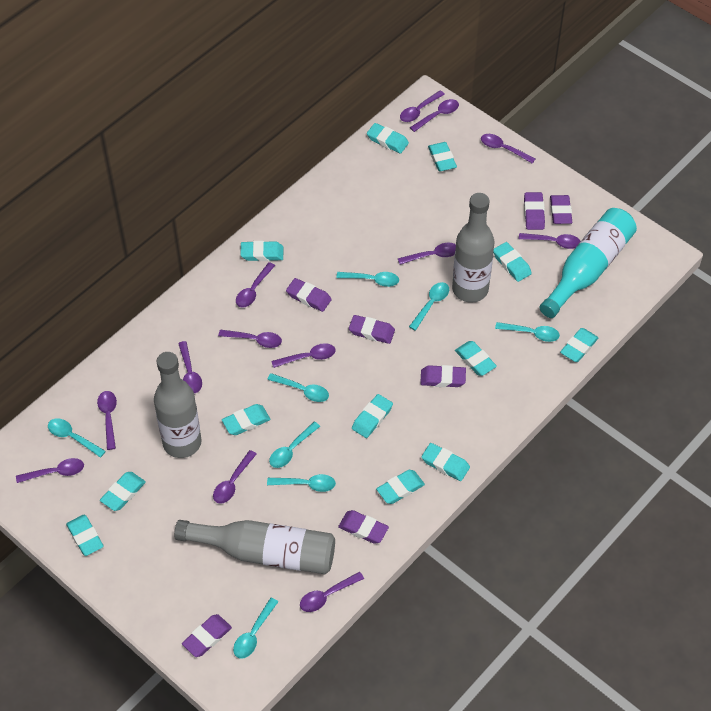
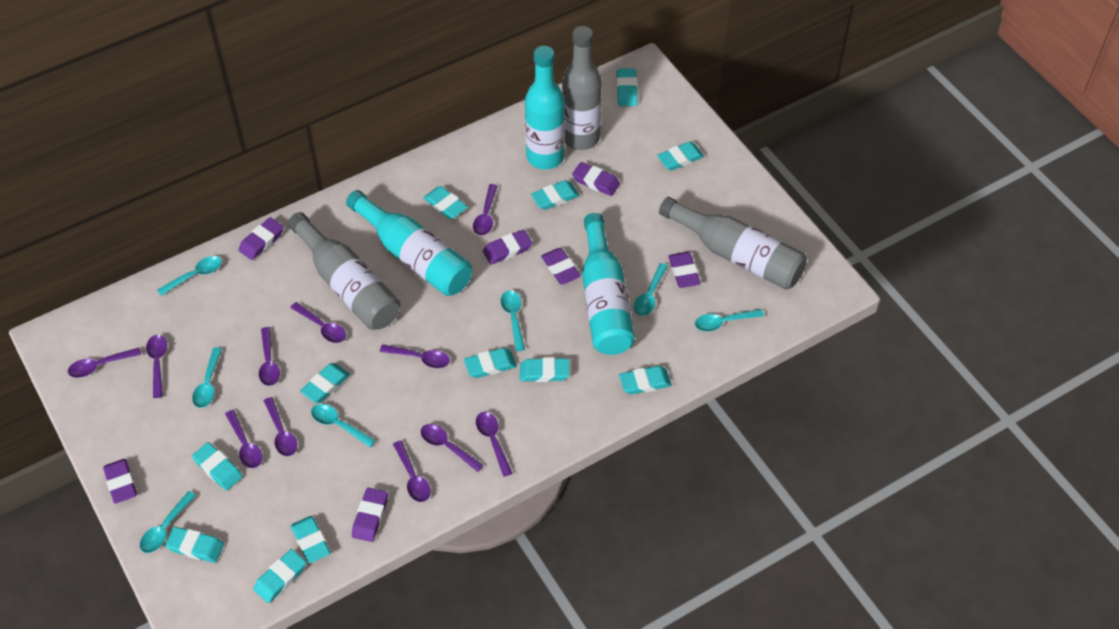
purple spoon: 13 -> 11
turquoise bottle: 1 -> 3
turquoise spoon: 8 -> 7

